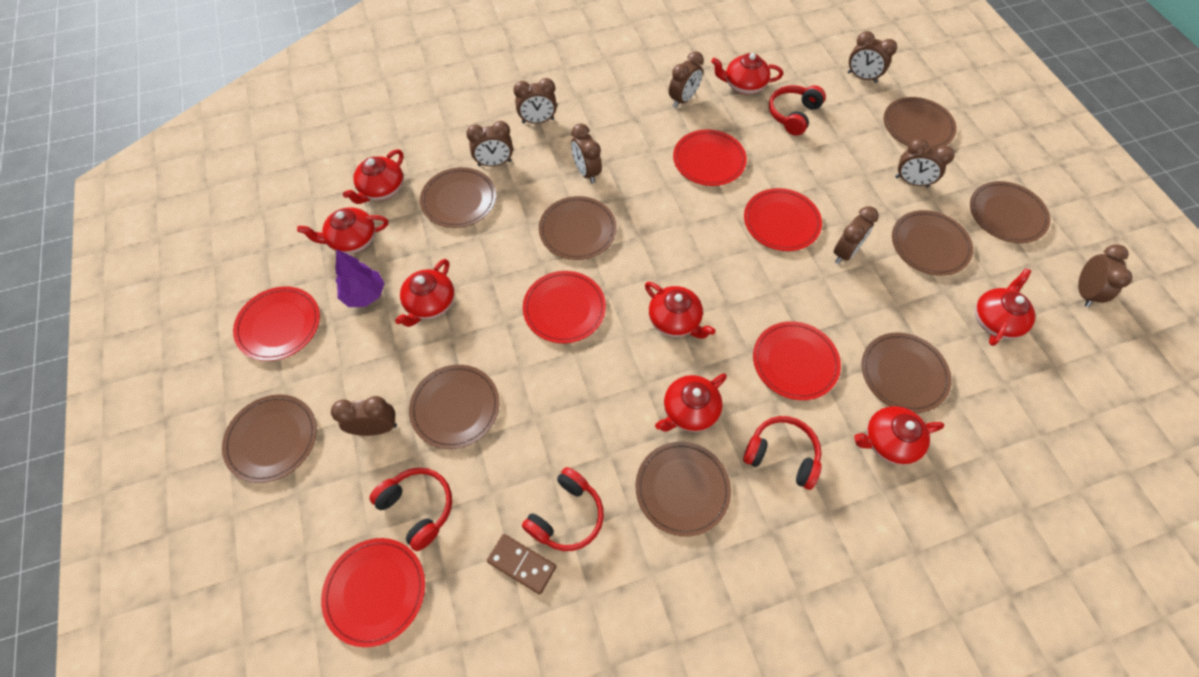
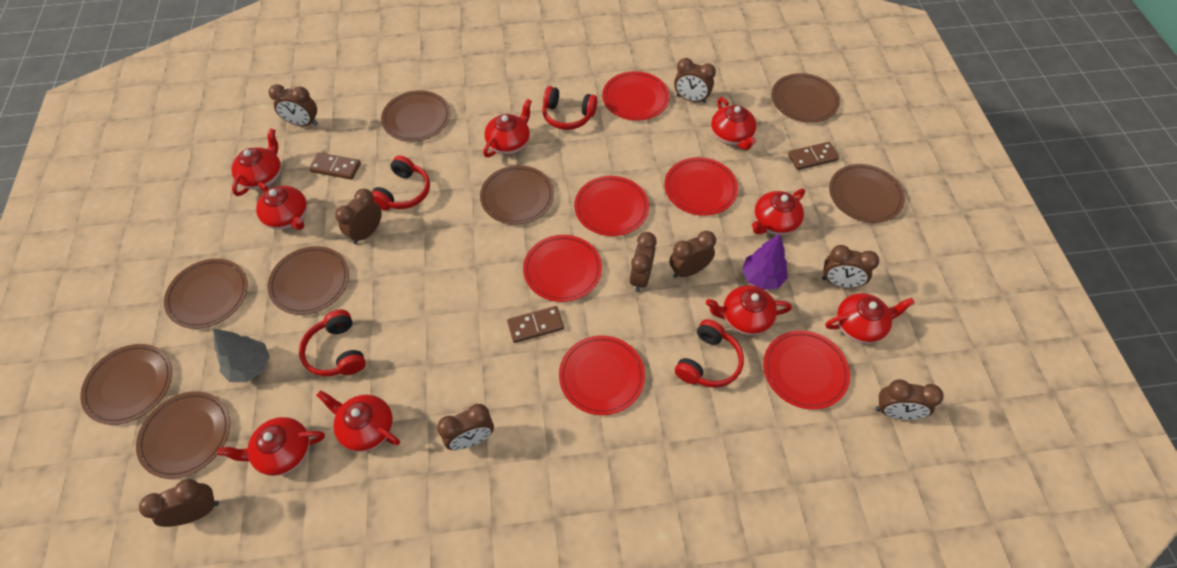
brown domino: 1 -> 3
brown plate: 9 -> 8
grey tree: 0 -> 1
red teapot: 8 -> 9

